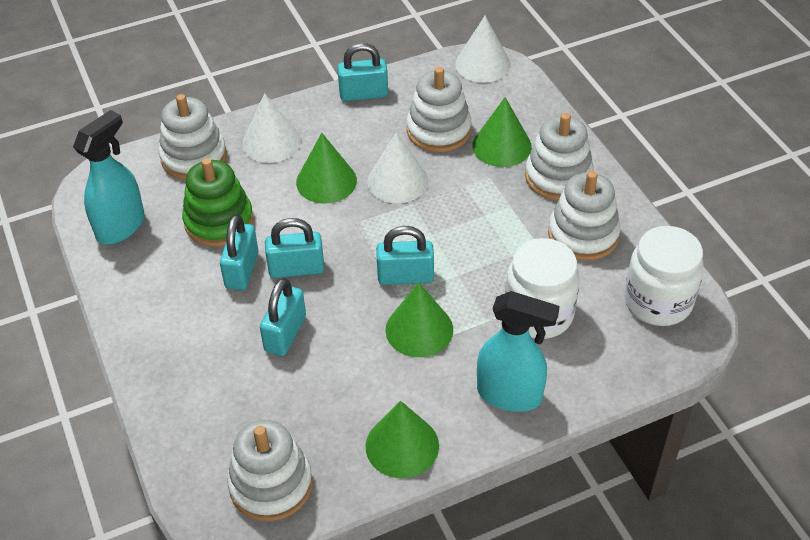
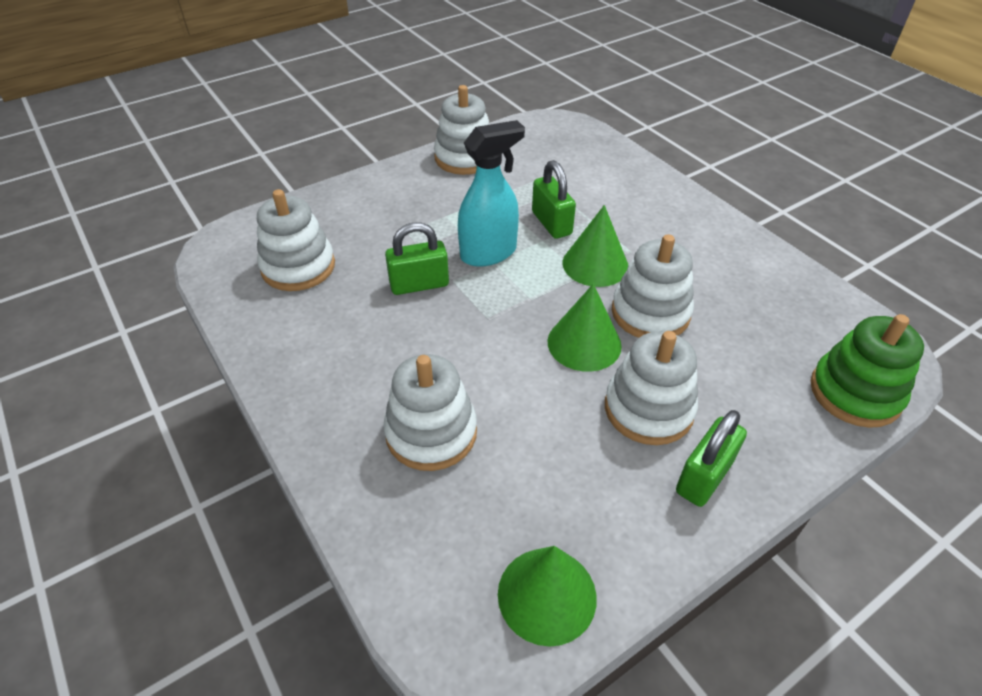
green cone: 4 -> 3
green padlock: 0 -> 3
turquoise padlock: 5 -> 0
turquoise spray bottle: 2 -> 1
white cone: 3 -> 0
white jar: 2 -> 0

